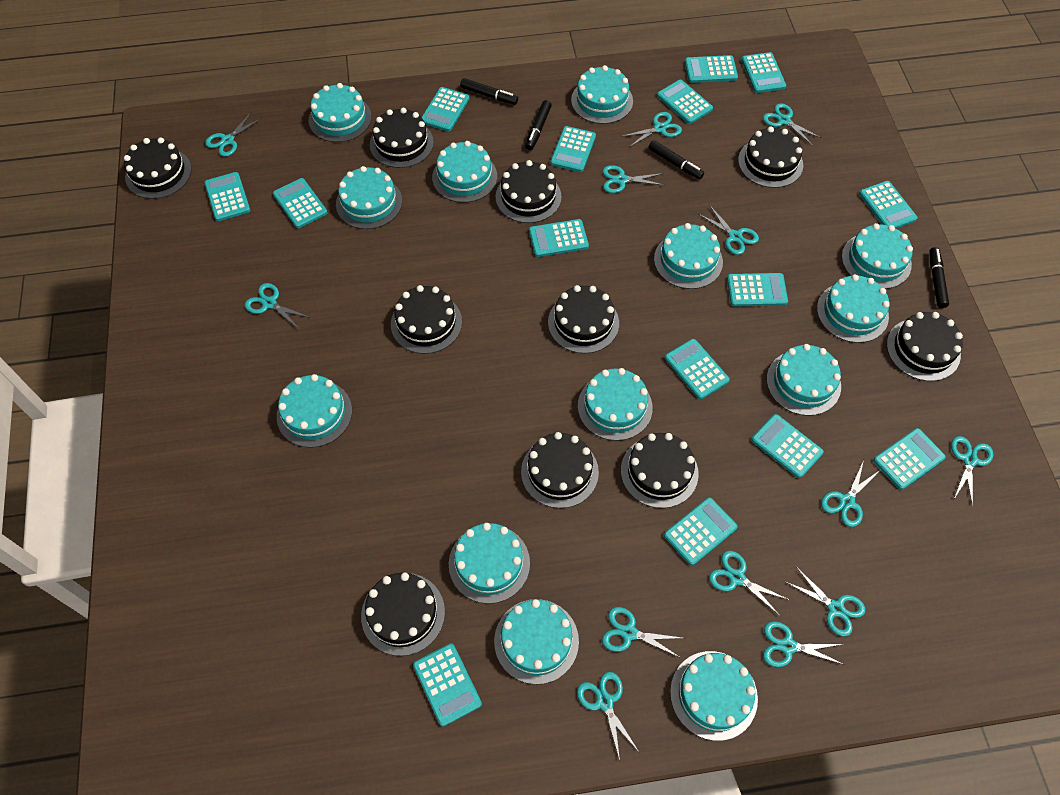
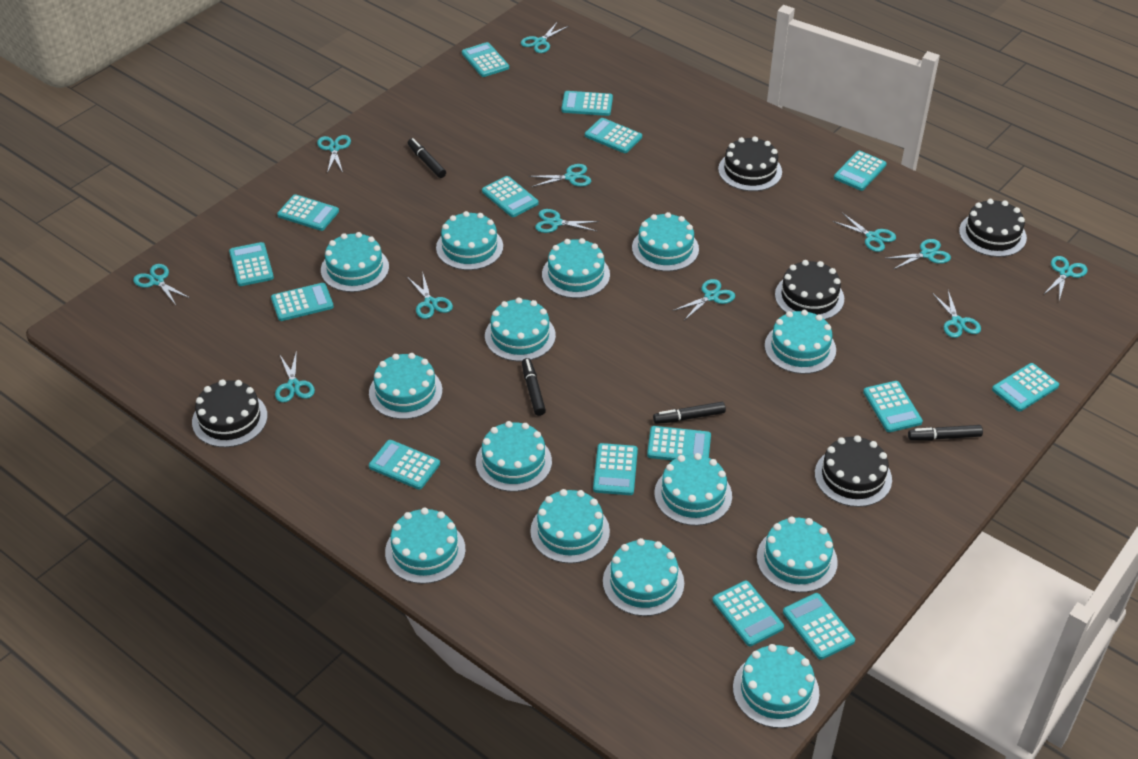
black cake: 10 -> 5
turquoise cake: 13 -> 14
turquoise scissors: 13 -> 12

